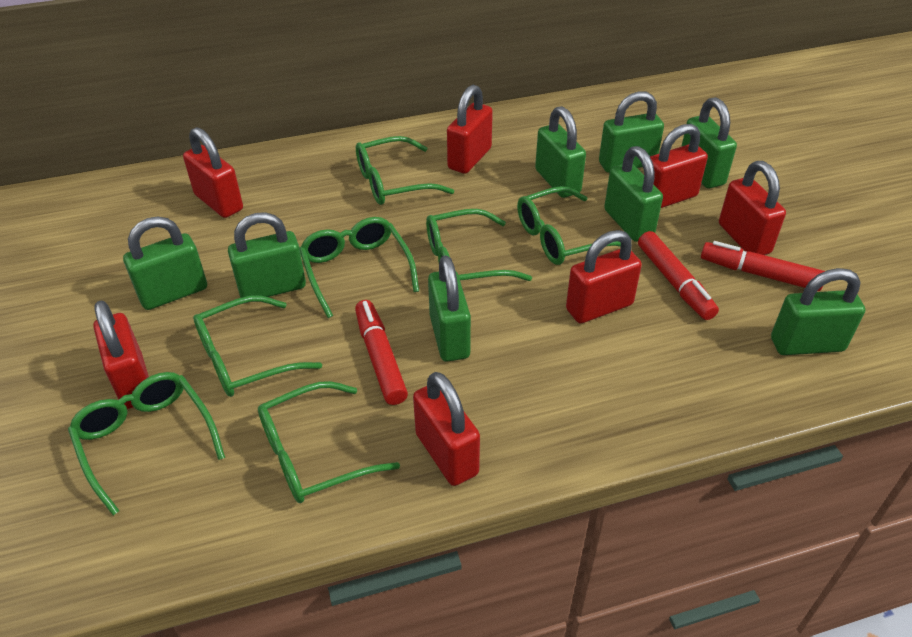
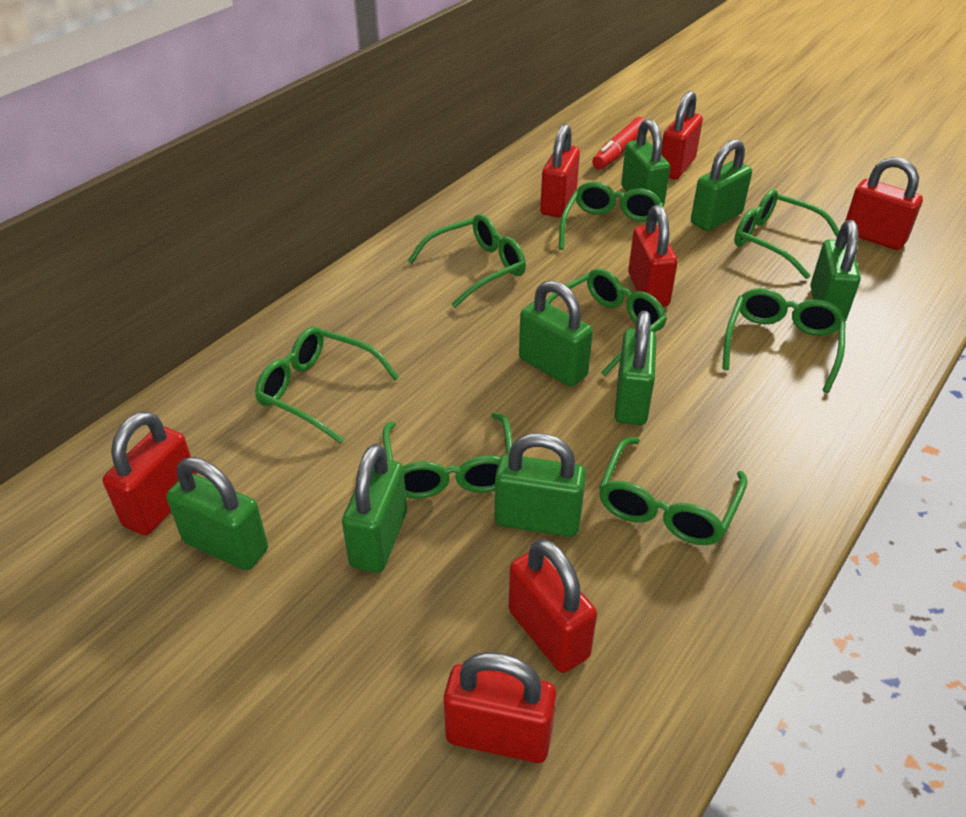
green glasses: 7 -> 8
red marker: 3 -> 1

